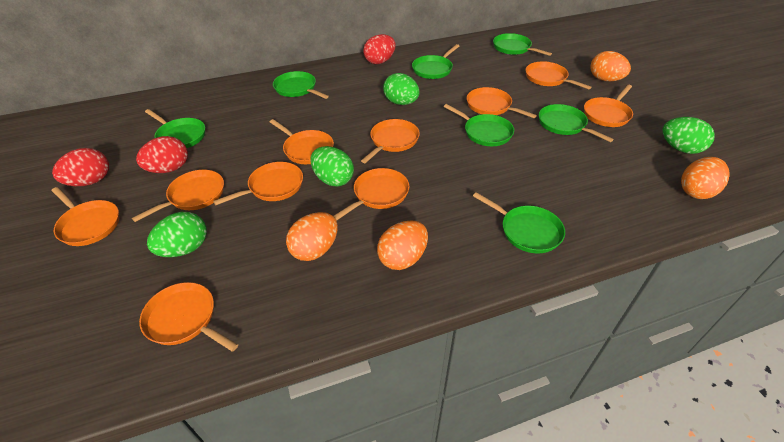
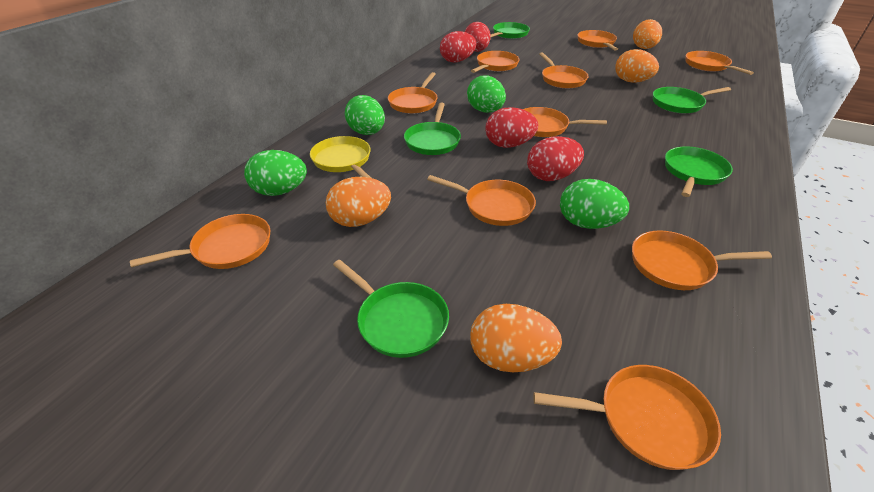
green pan: 7 -> 5
red egg: 3 -> 4
yellow pan: 0 -> 1

